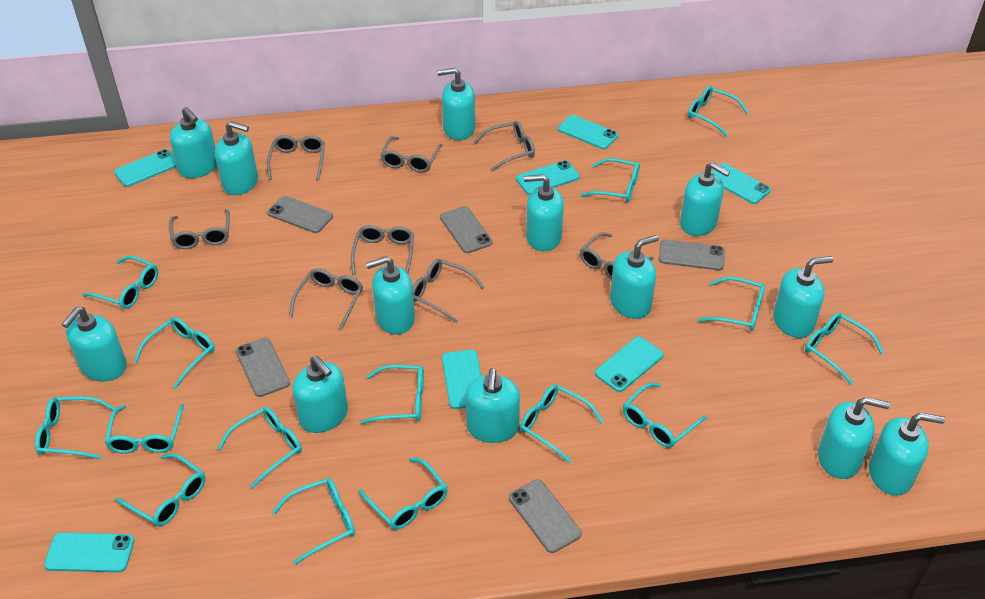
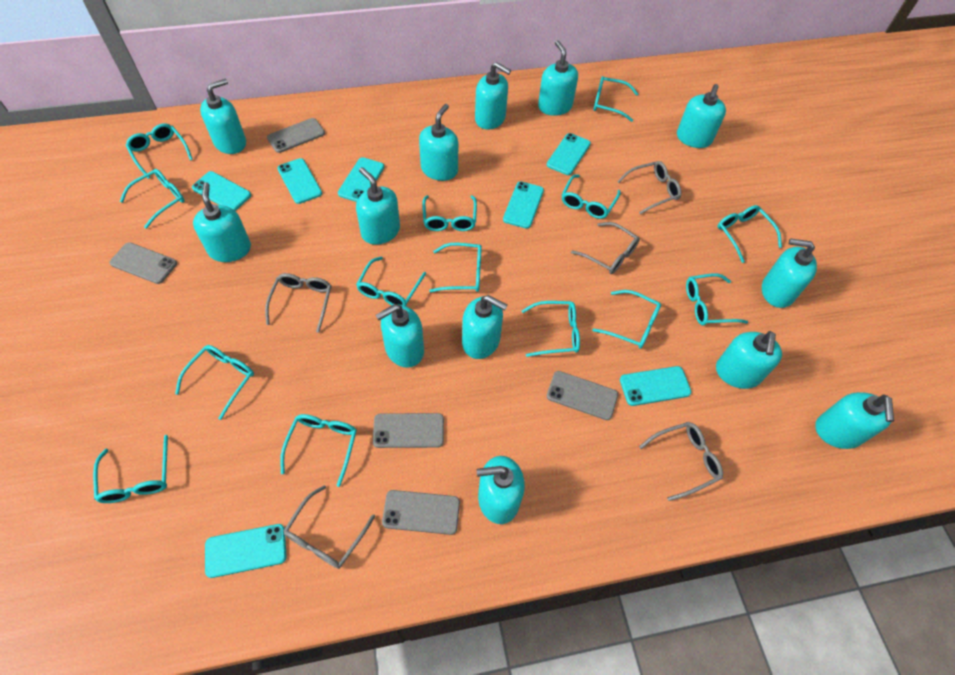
grey glasses: 8 -> 5
turquoise glasses: 15 -> 14

